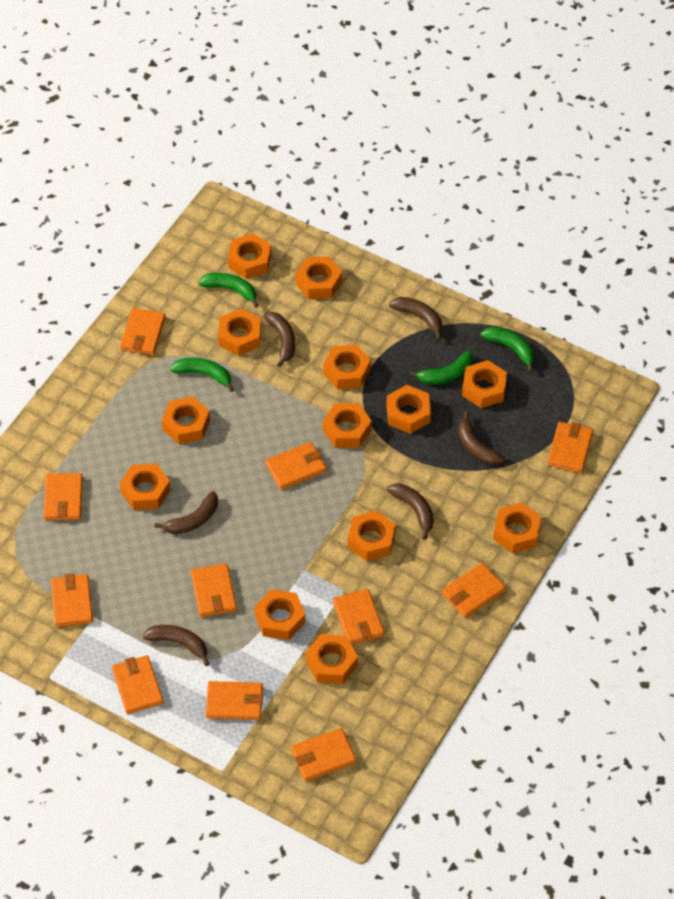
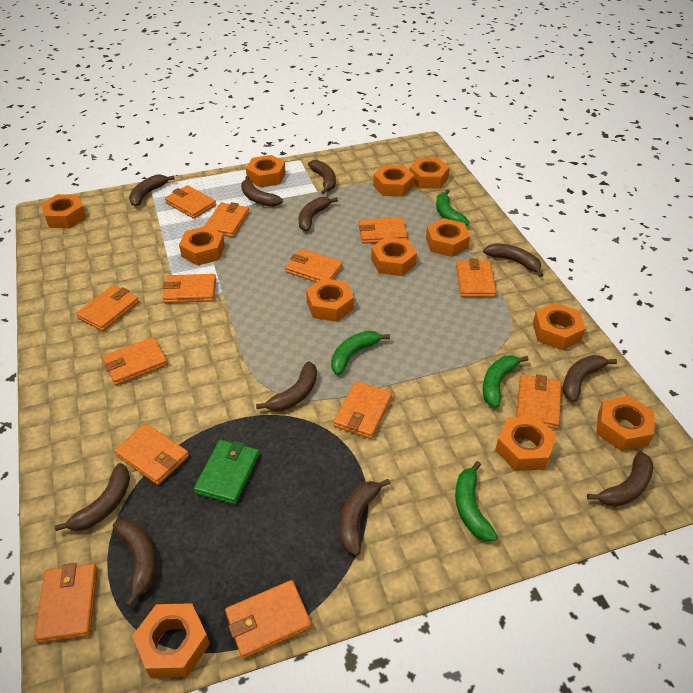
brown banana: 6 -> 11
green wallet: 0 -> 1
orange nut: 13 -> 12
orange wallet: 11 -> 13

